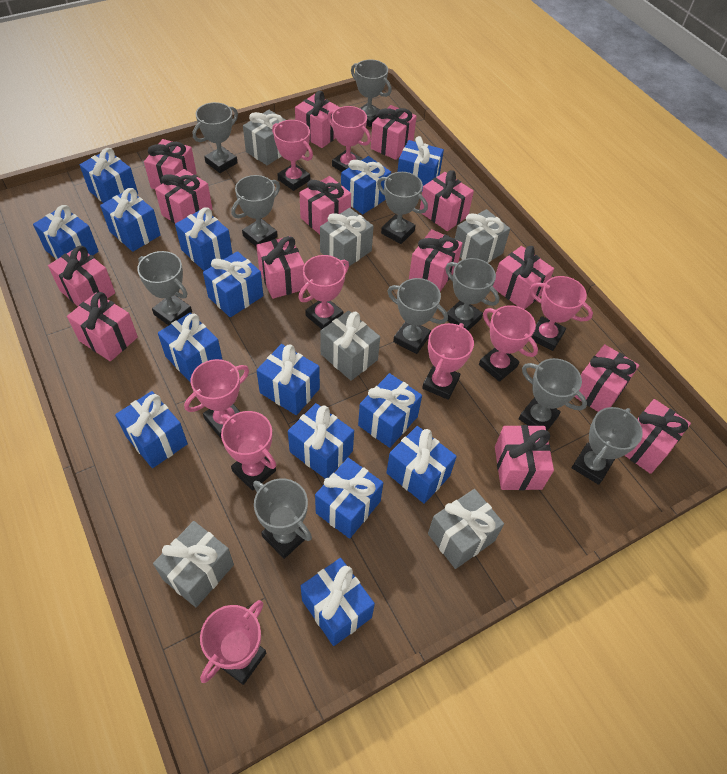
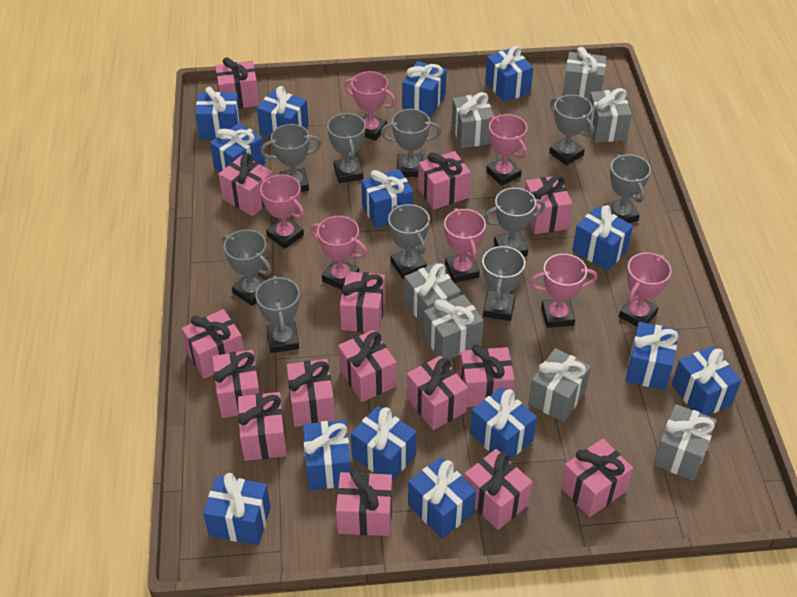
blue gift: 15 -> 14
grey gift: 6 -> 7
pink gift: 14 -> 15
pink trophy: 9 -> 7

